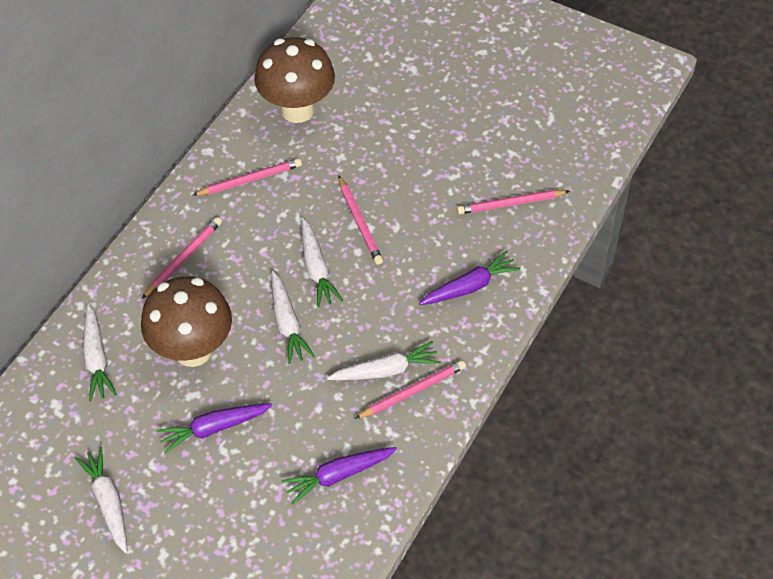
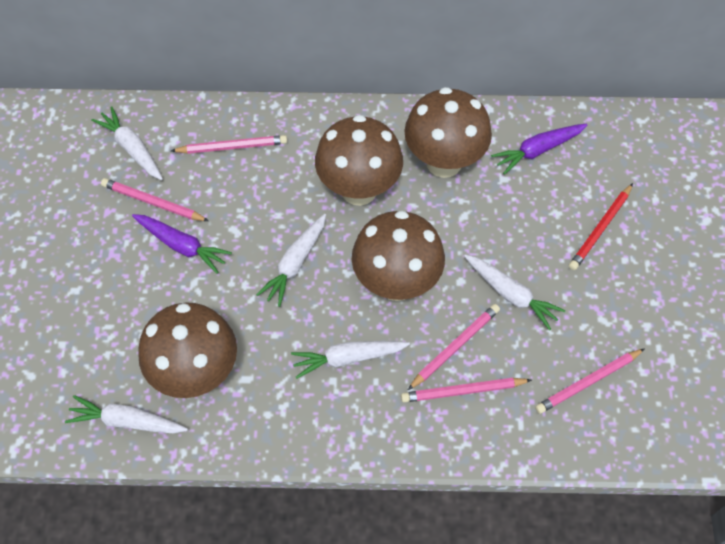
brown mushroom: 2 -> 4
purple carrot: 3 -> 2
red pencil: 0 -> 1

